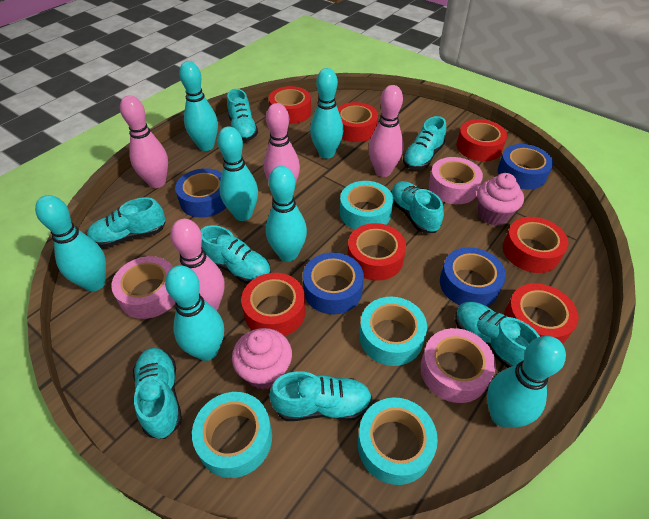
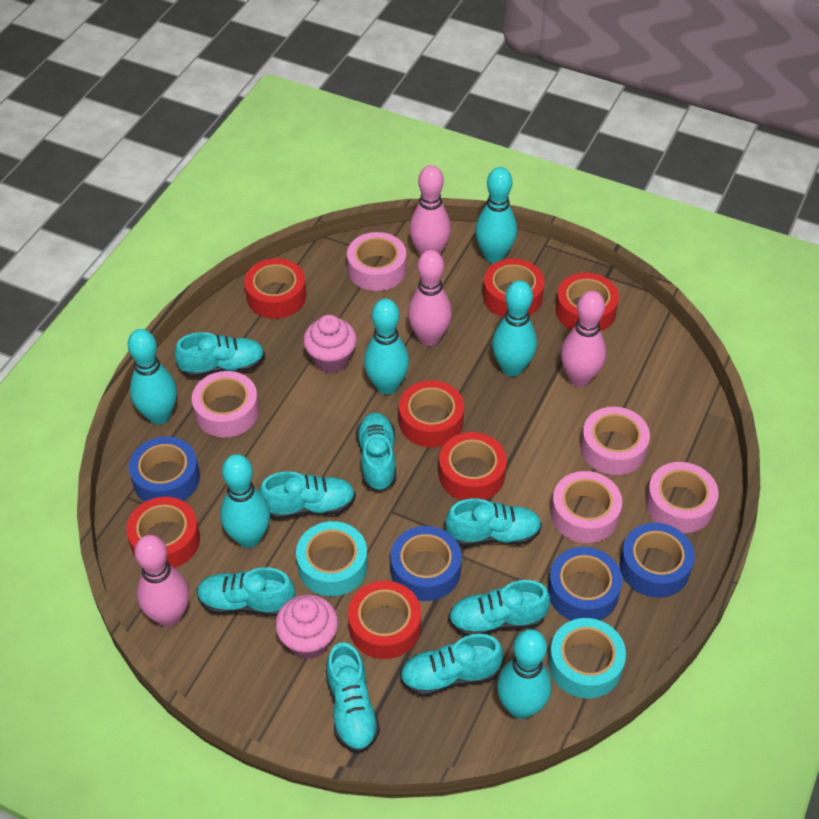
pink tape: 3 -> 5
turquoise bowling pin: 7 -> 6
turquoise tape: 4 -> 2

